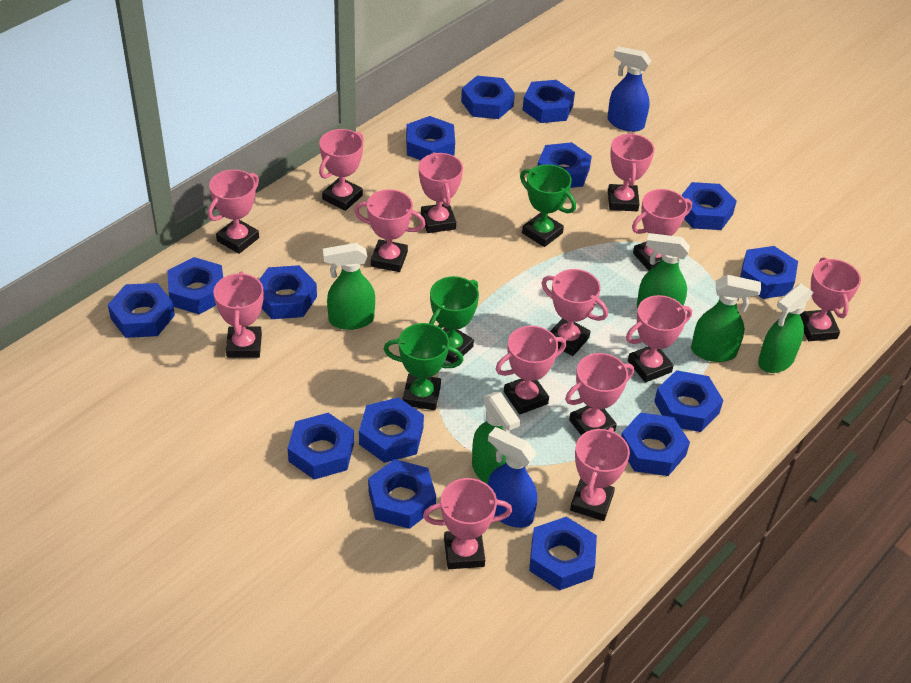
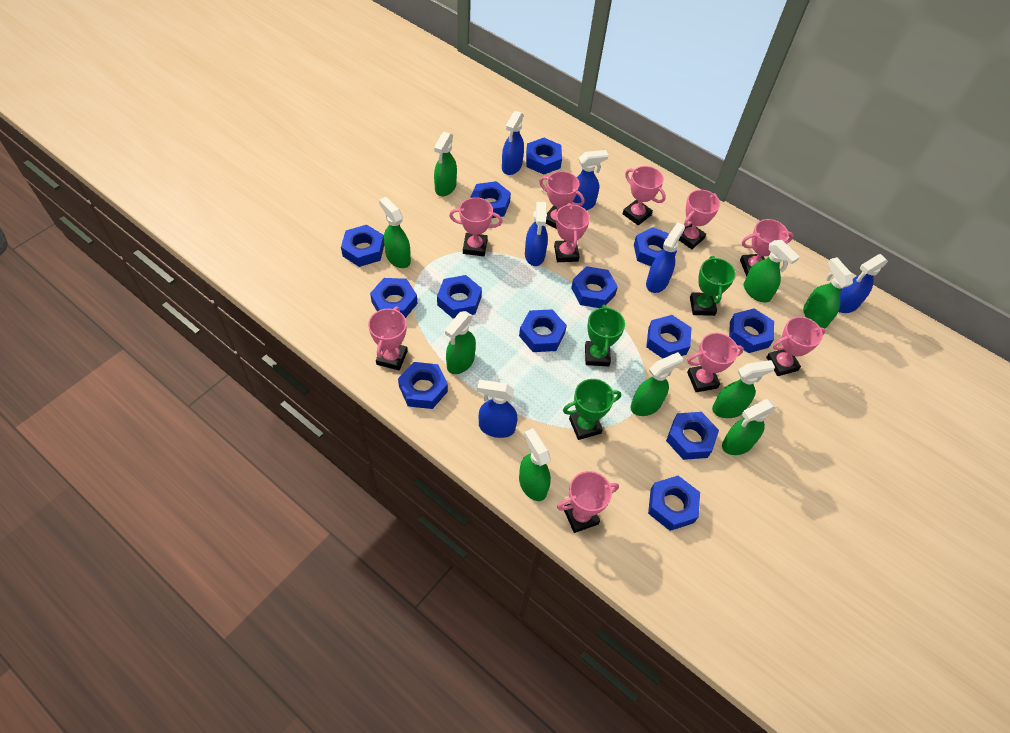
blue nut: 15 -> 13
blue spray bottle: 2 -> 6
green spray bottle: 5 -> 9
pink trophy: 14 -> 10

